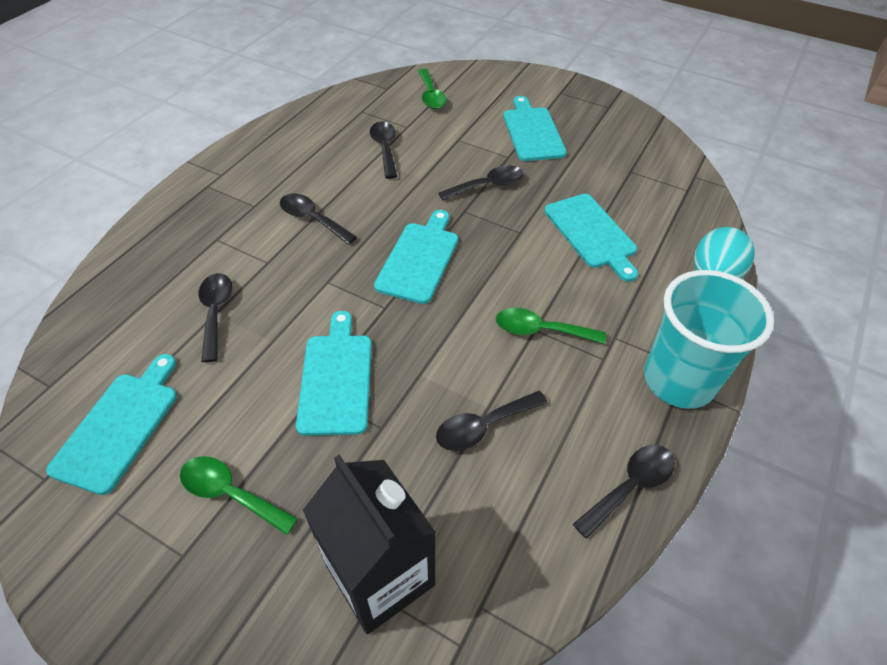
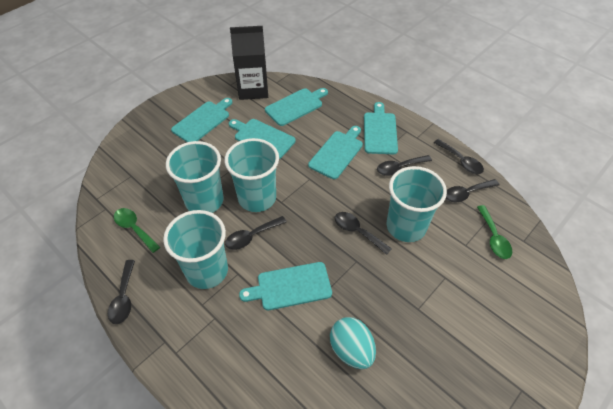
green spoon: 3 -> 2
turquoise cup: 1 -> 4
turquoise cutting board: 5 -> 6

